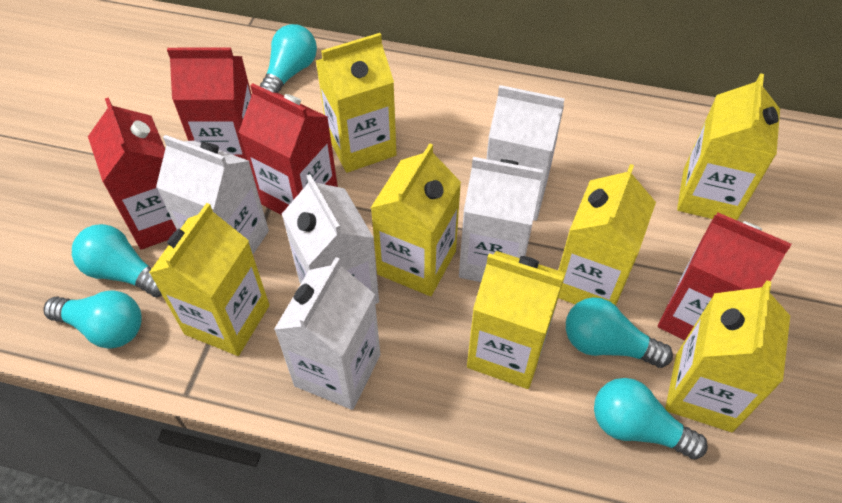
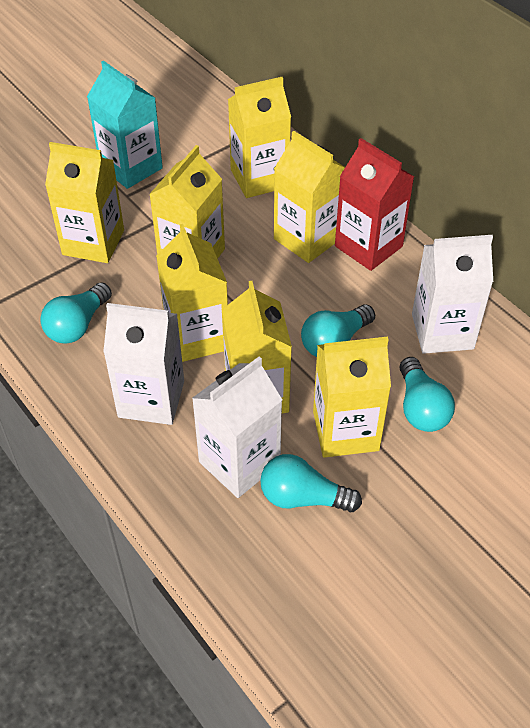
red carton: 4 -> 1
turquoise carton: 0 -> 1
turquoise light bulb: 5 -> 4
white carton: 5 -> 3

